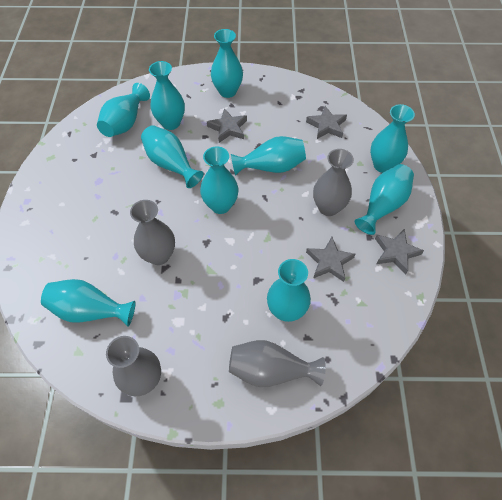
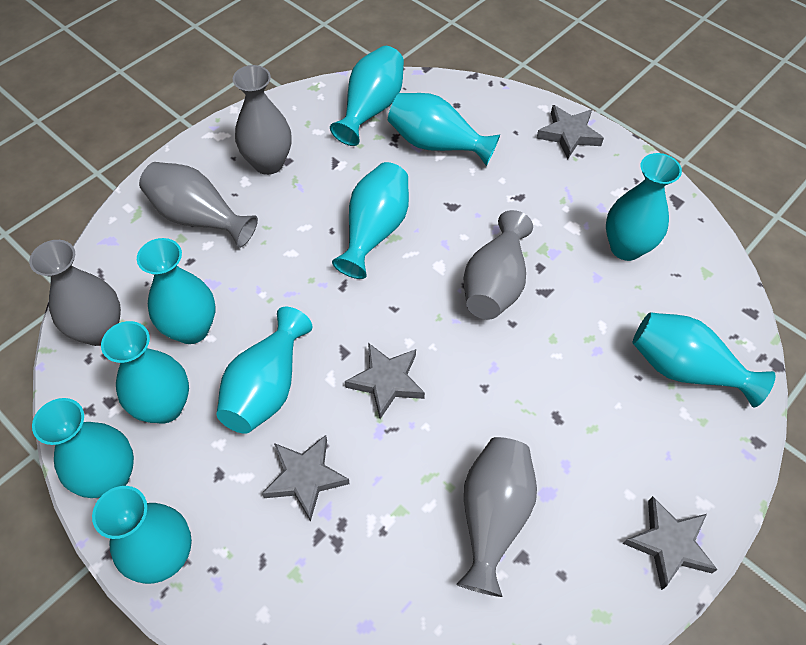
grey vase: 4 -> 5

